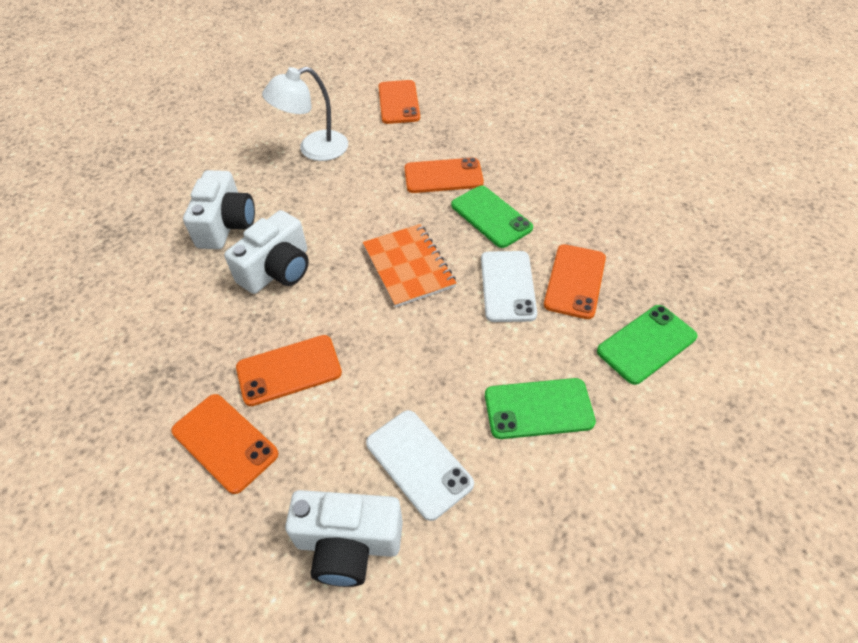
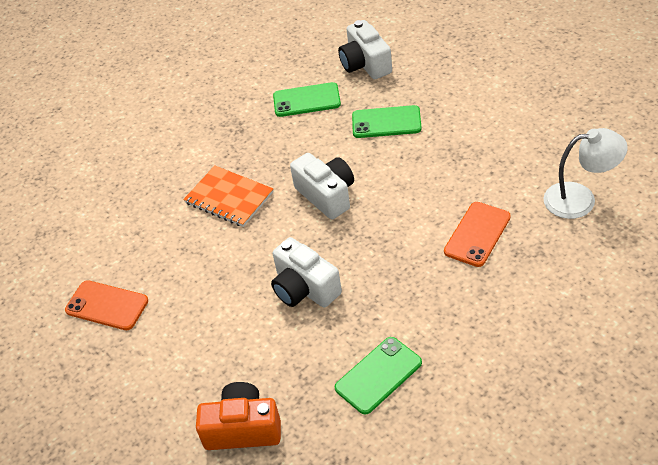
orange camera: 0 -> 1
orange phone: 5 -> 2
white phone: 2 -> 0

